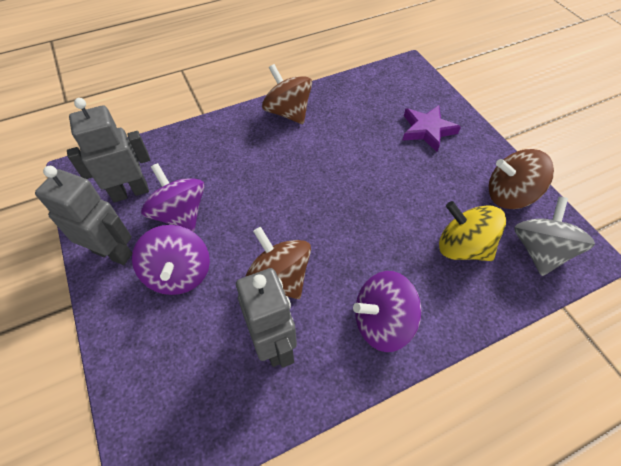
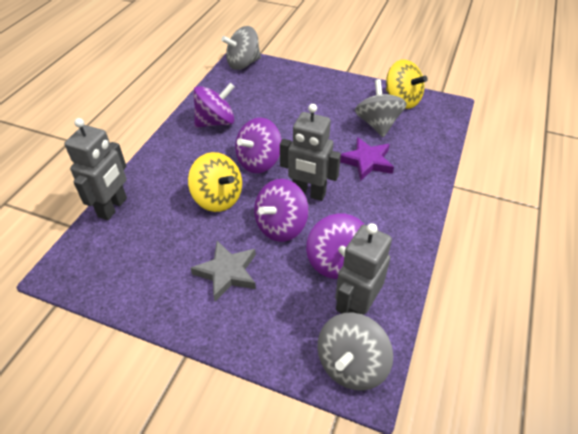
brown spinning top: 3 -> 0
grey spinning top: 1 -> 3
grey star: 0 -> 1
purple spinning top: 3 -> 4
yellow spinning top: 1 -> 2

